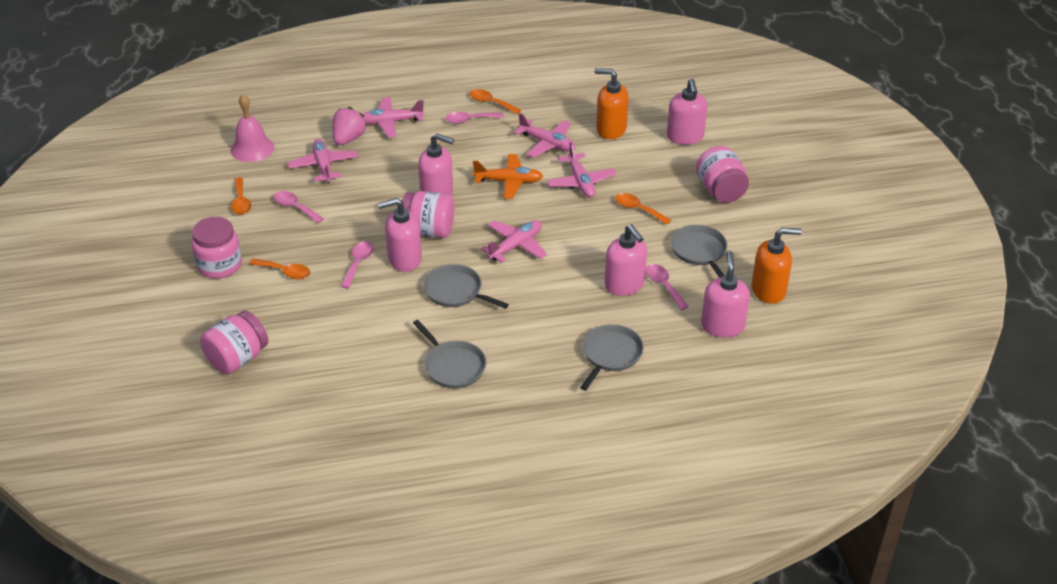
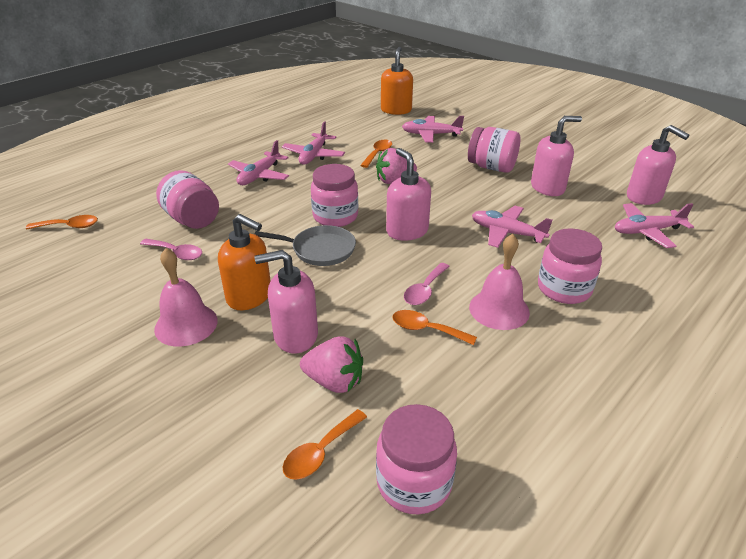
grey pan: 4 -> 1
orange plane: 1 -> 0
pink bell: 1 -> 2
pink jar: 4 -> 5
pink soap dispenser: 5 -> 4
pink spoon: 4 -> 2
pink strawberry: 1 -> 2

